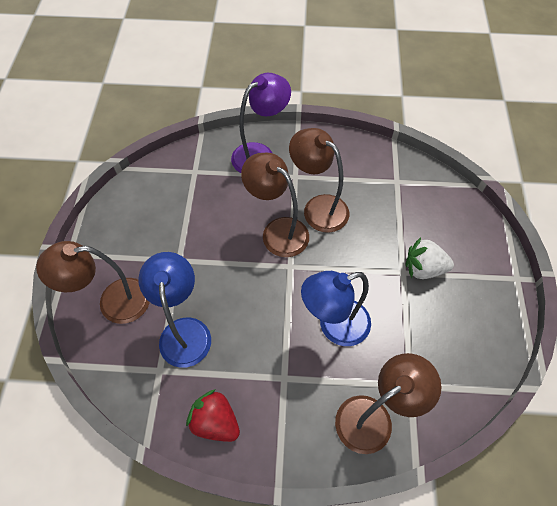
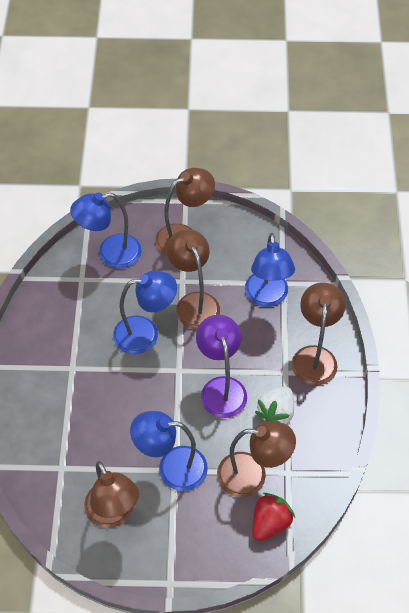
blue lamp: 2 -> 4
brown lamp: 4 -> 5

